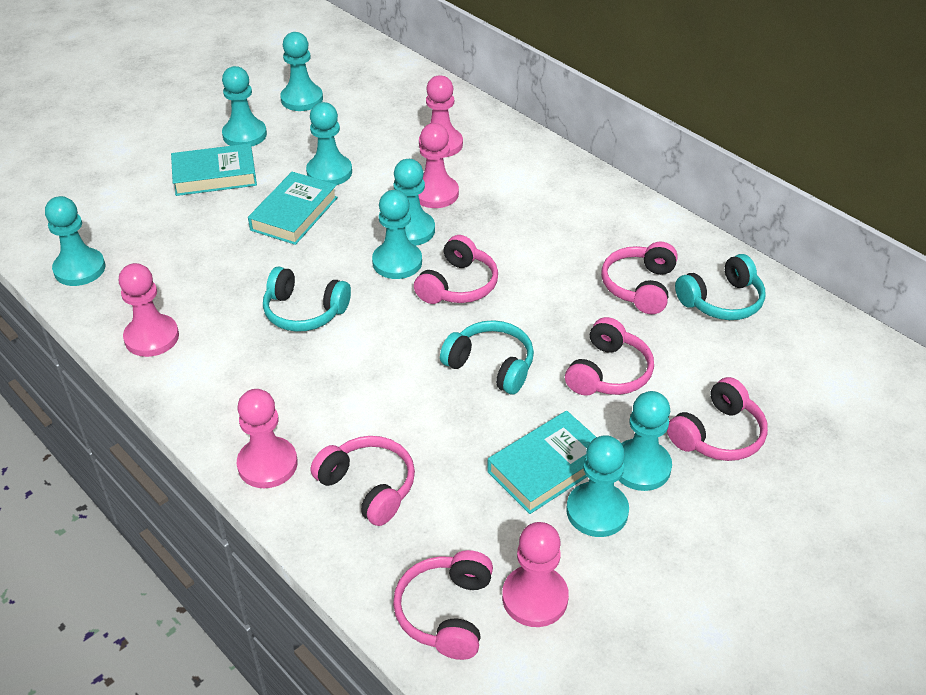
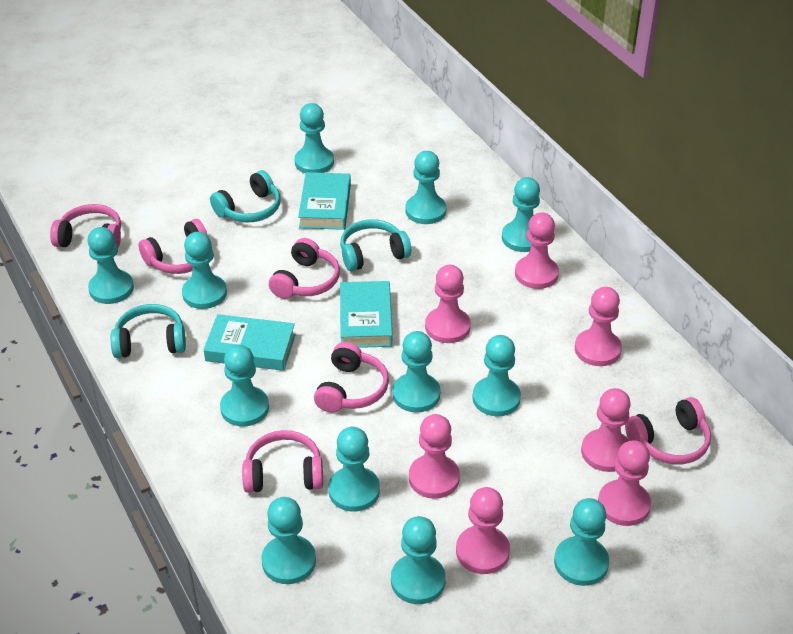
pink pawn: 5 -> 7
turquoise pawn: 8 -> 12

